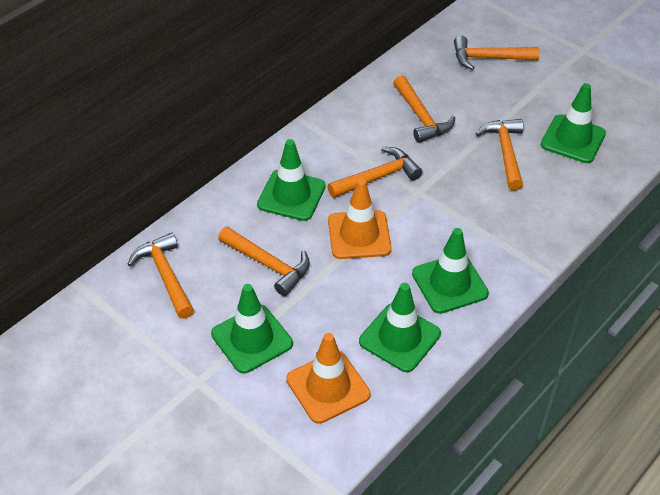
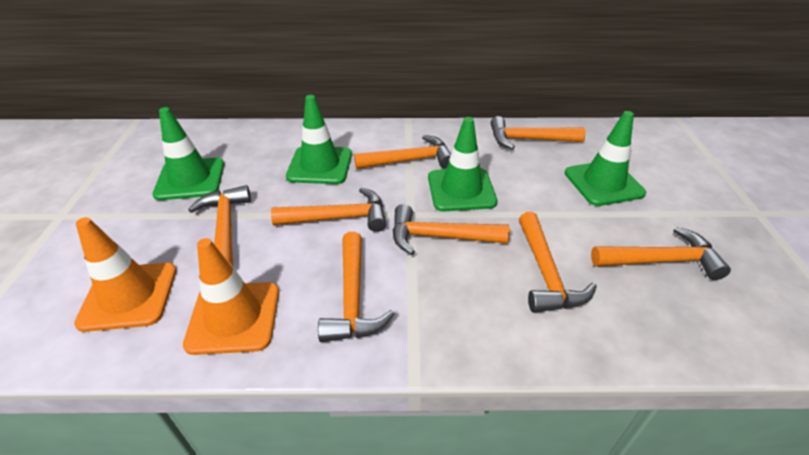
green traffic cone: 5 -> 4
orange hammer: 6 -> 8

